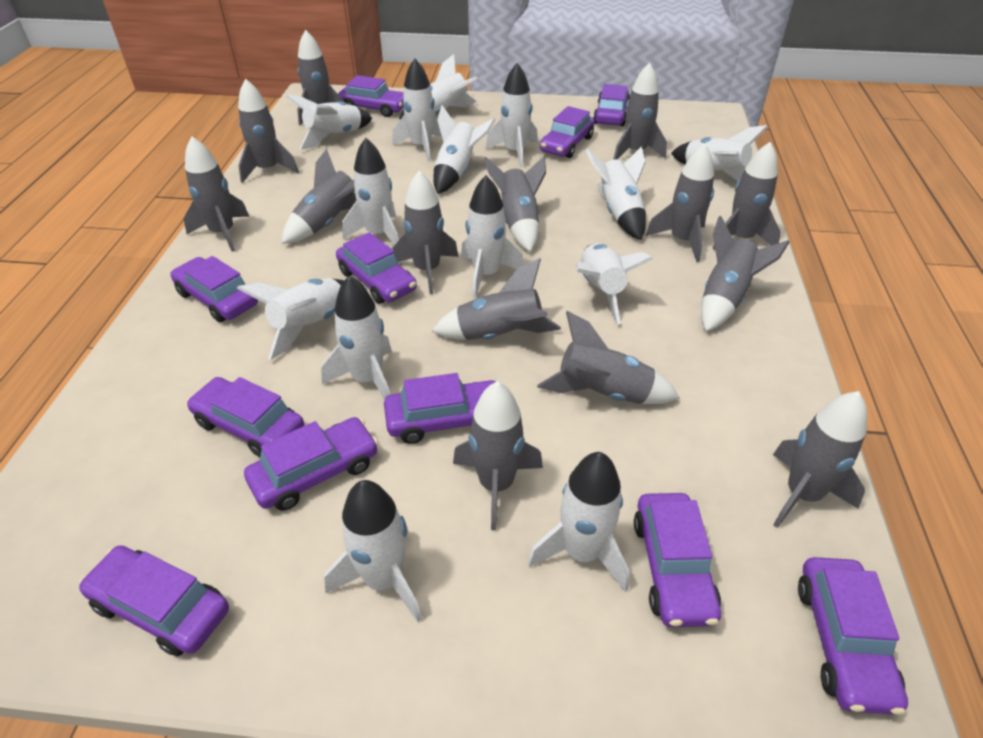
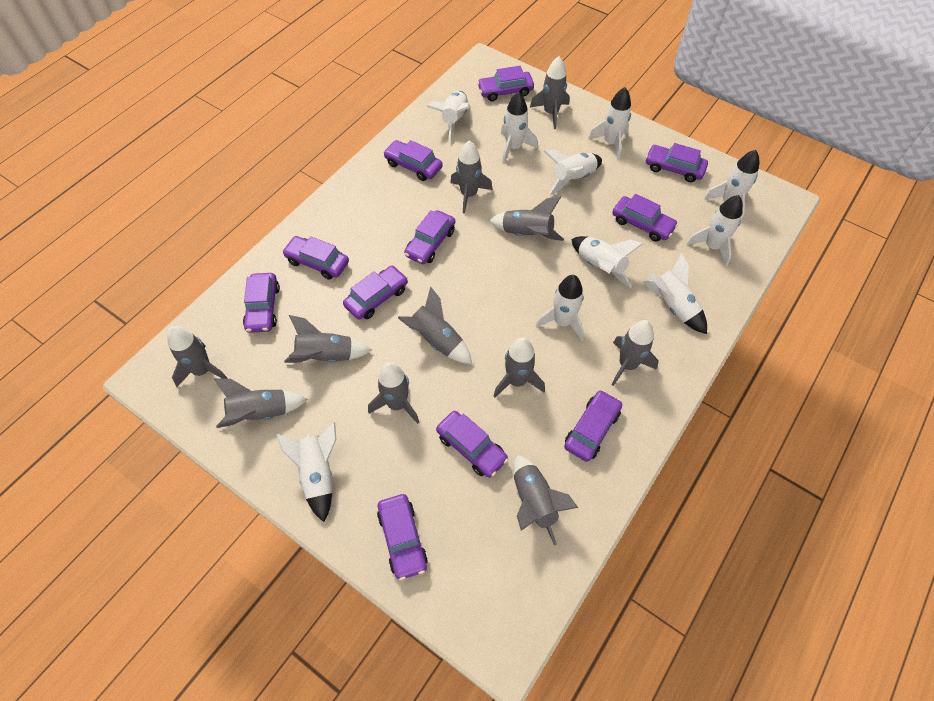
grey rocket: 14 -> 11
white rocket: 14 -> 10

